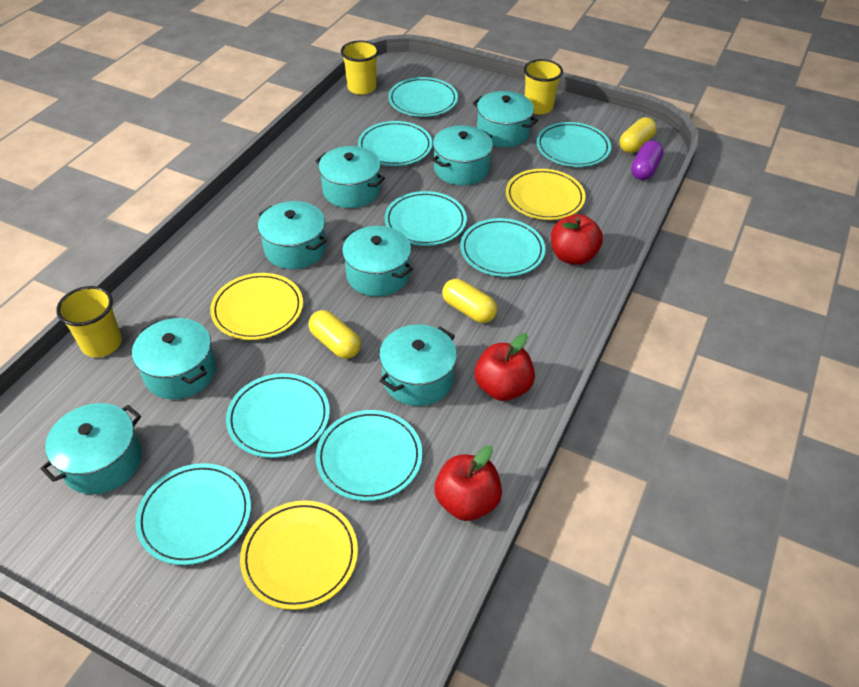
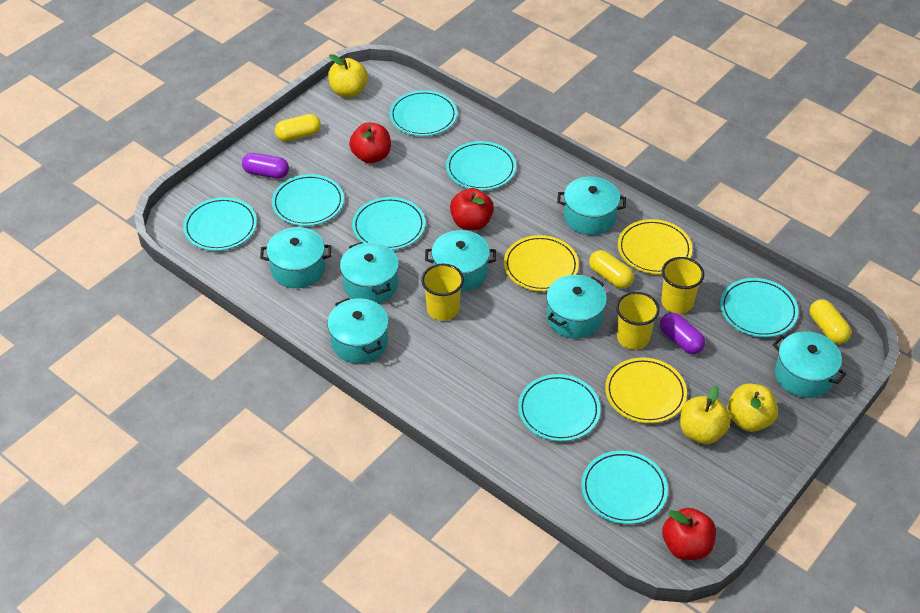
purple capsule: 1 -> 2
turquoise pot: 8 -> 7
yellow apple: 0 -> 3

